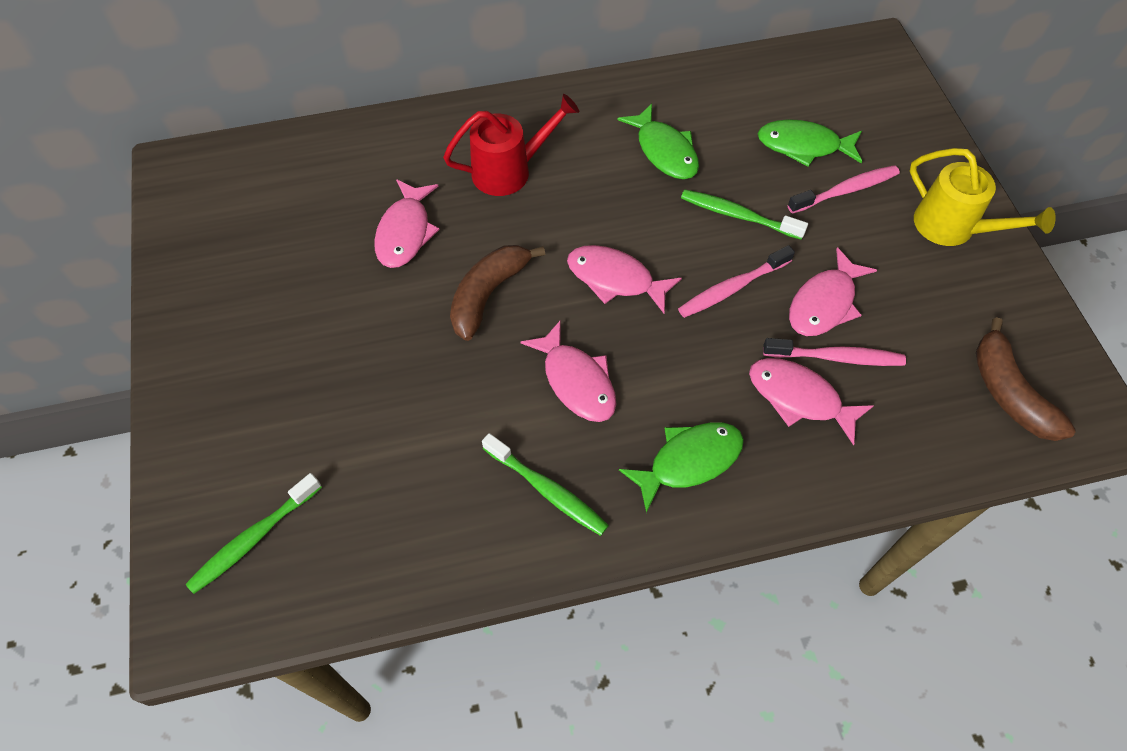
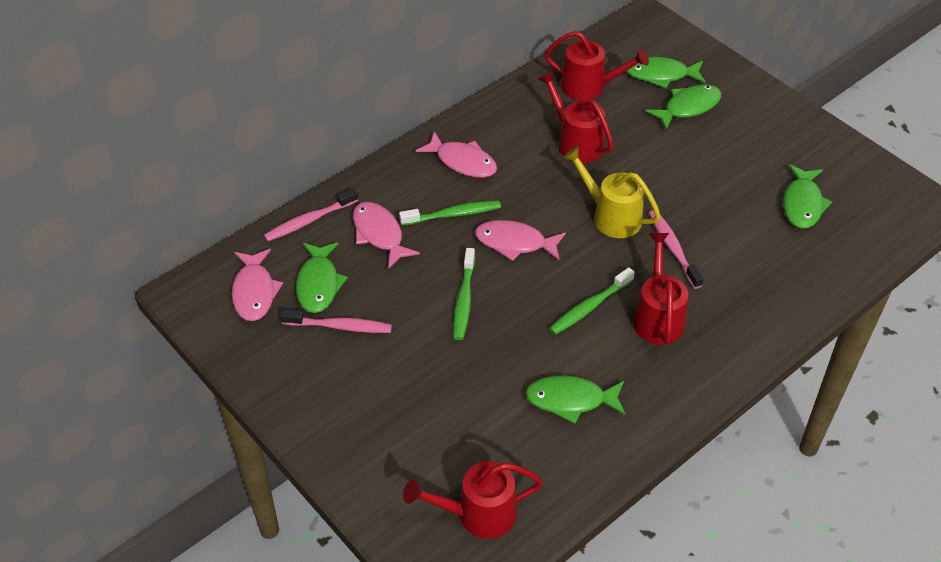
brown banana: 2 -> 0
green fish: 3 -> 5
pink fish: 5 -> 4
red watering can: 1 -> 4

